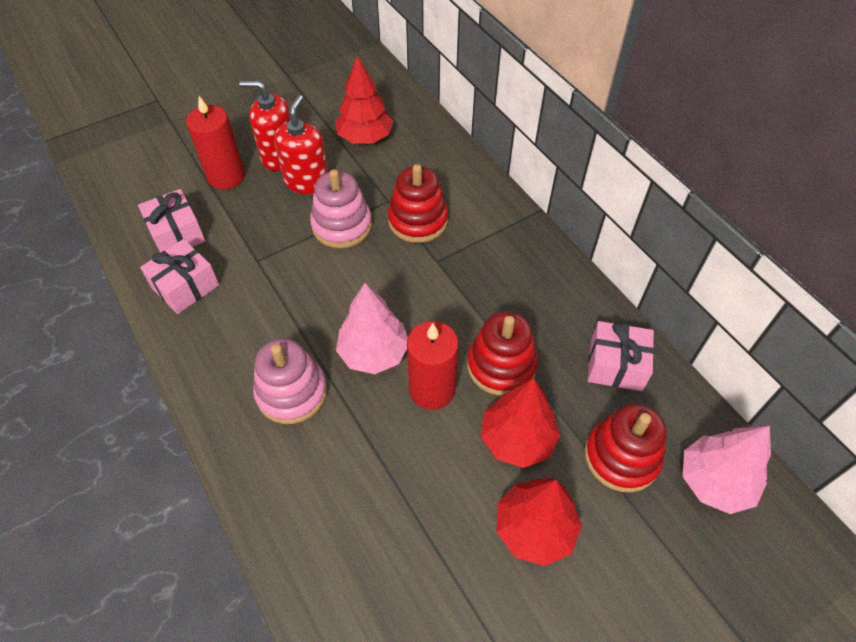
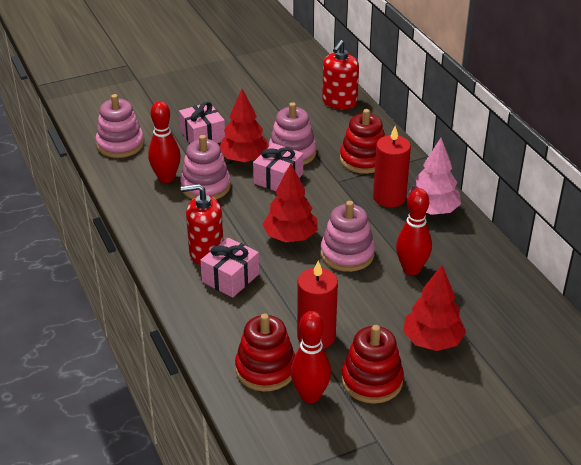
pink stacking toy: 2 -> 4
pink tree: 2 -> 1
red bowling pin: 0 -> 3

